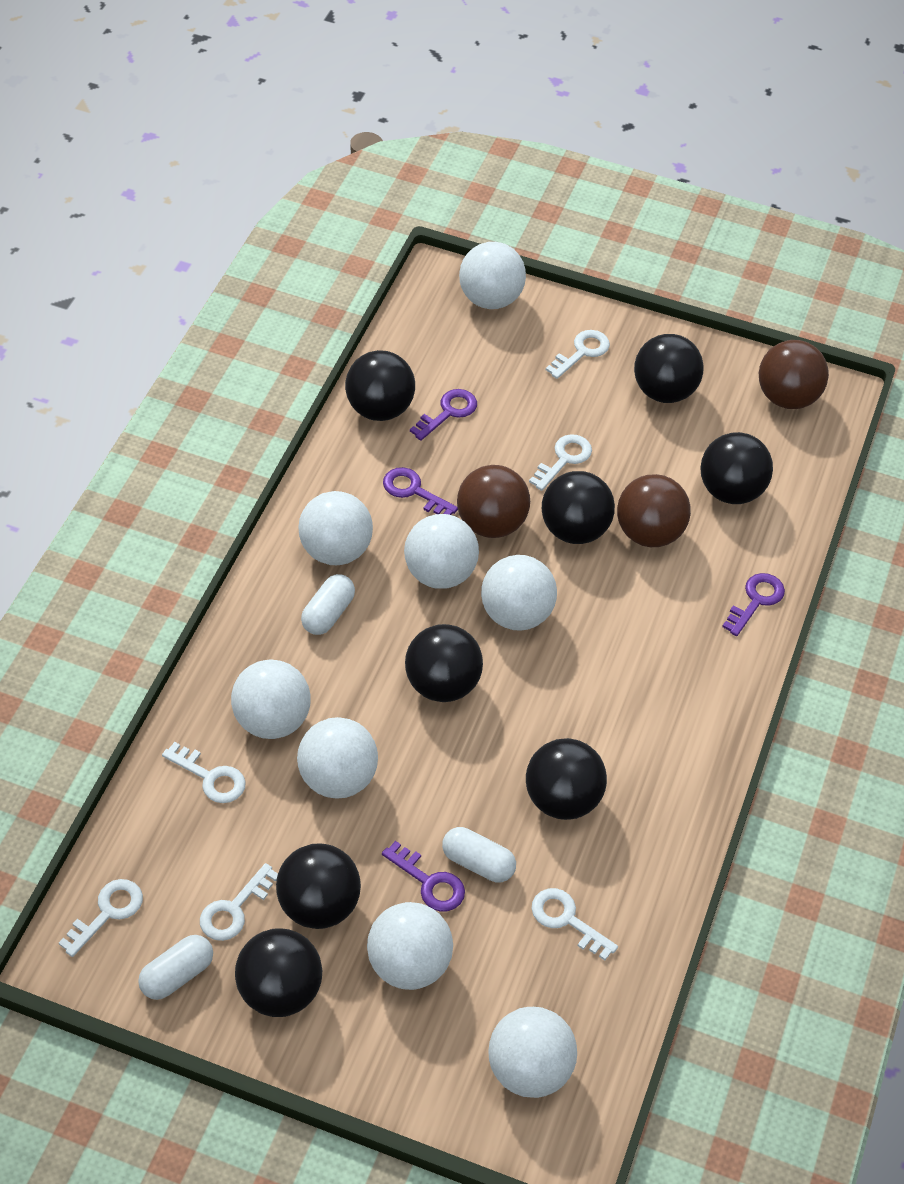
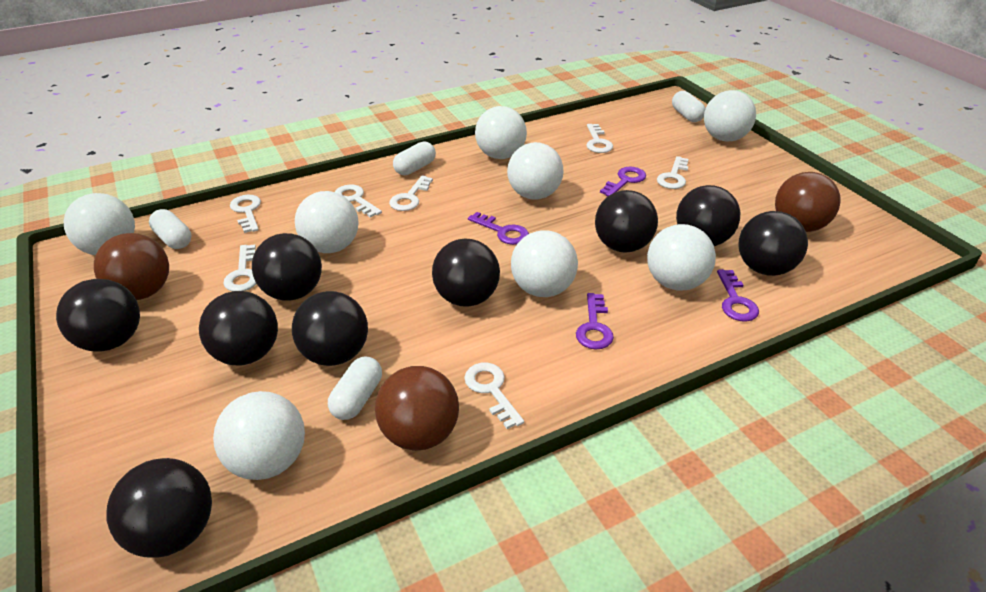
black ball: 8 -> 9
white capsule: 3 -> 4
white key: 6 -> 7

